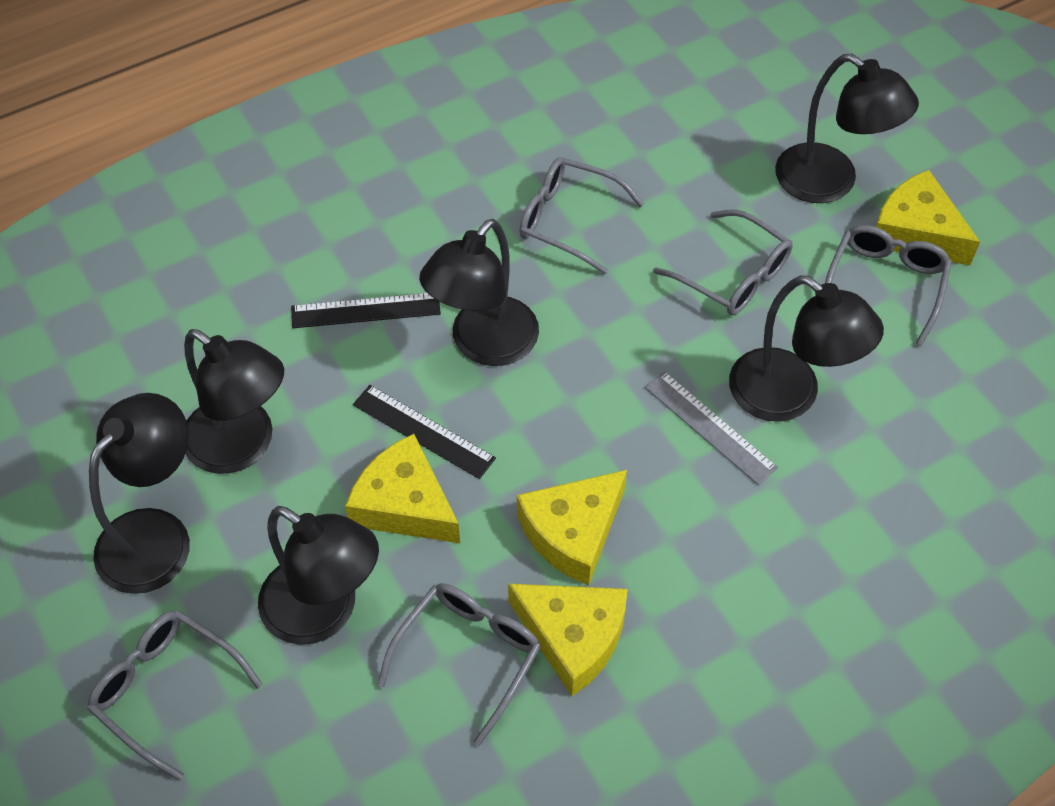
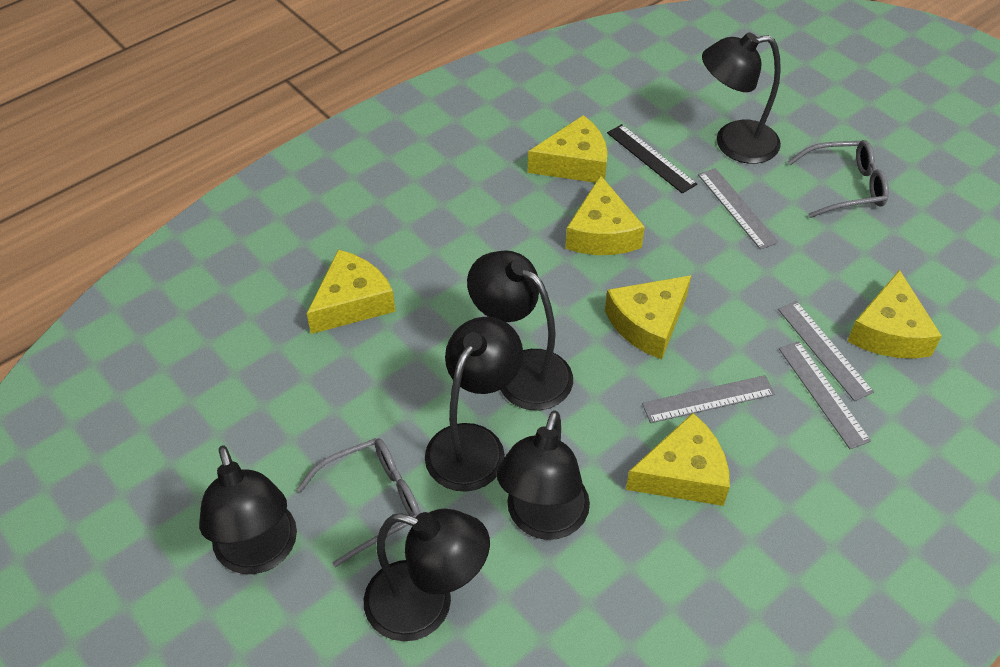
black ruler: 2 -> 1
grey glasses: 5 -> 2
grey ruler: 1 -> 4
yellow cheese: 4 -> 6

